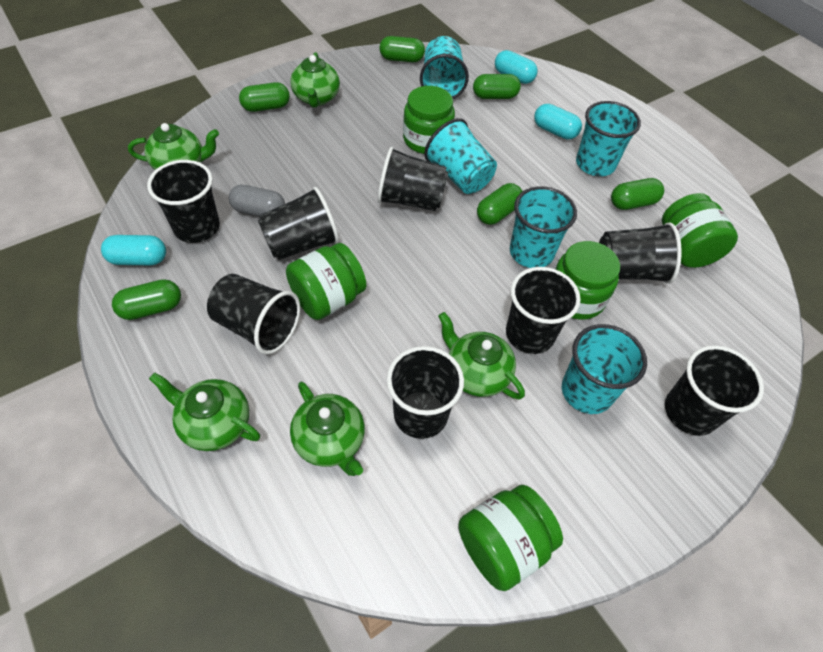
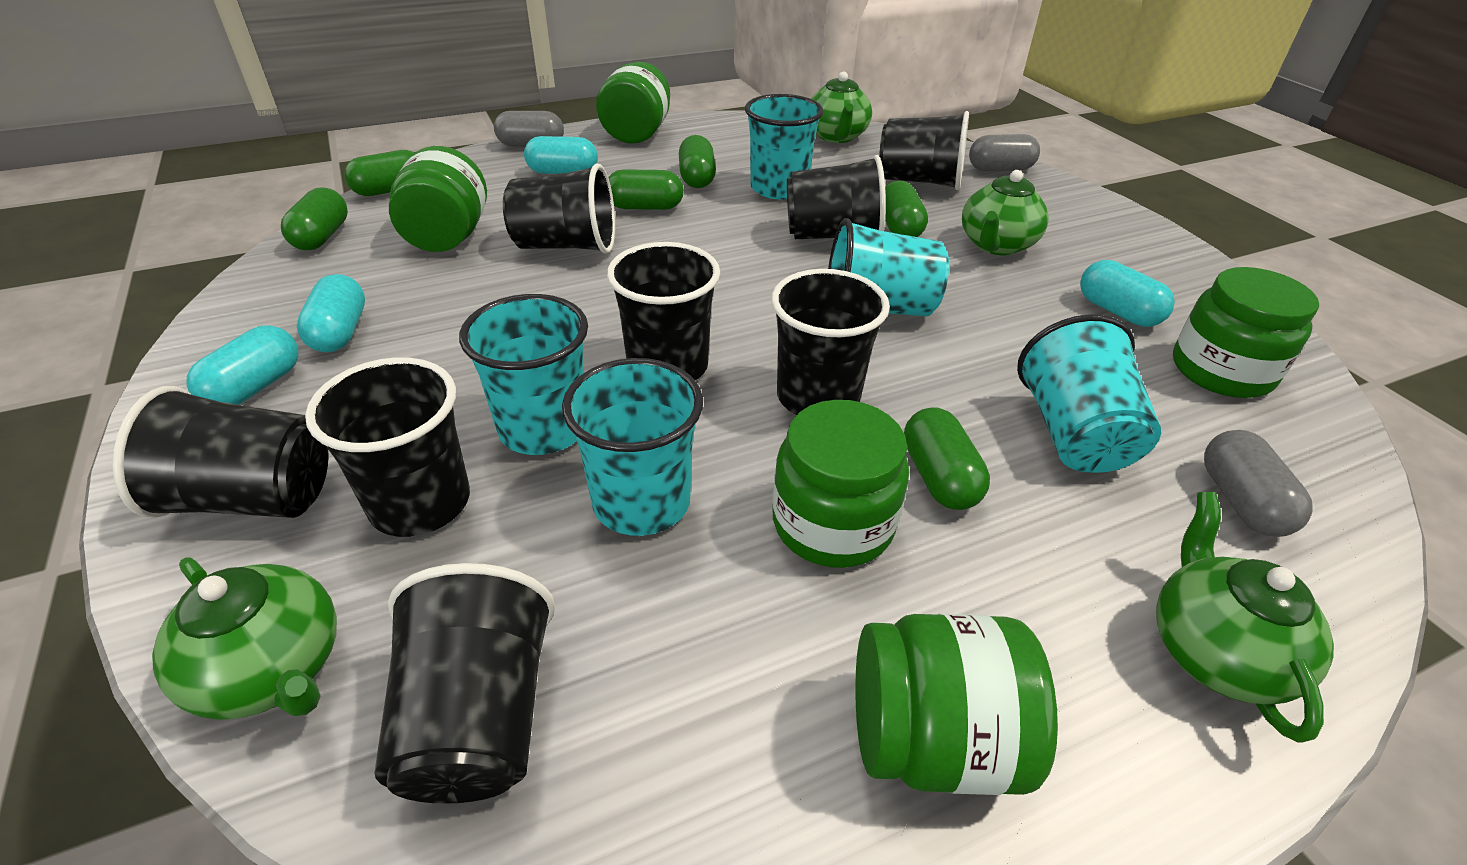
green teapot: 5 -> 4
grey capsule: 1 -> 3
turquoise capsule: 3 -> 4

